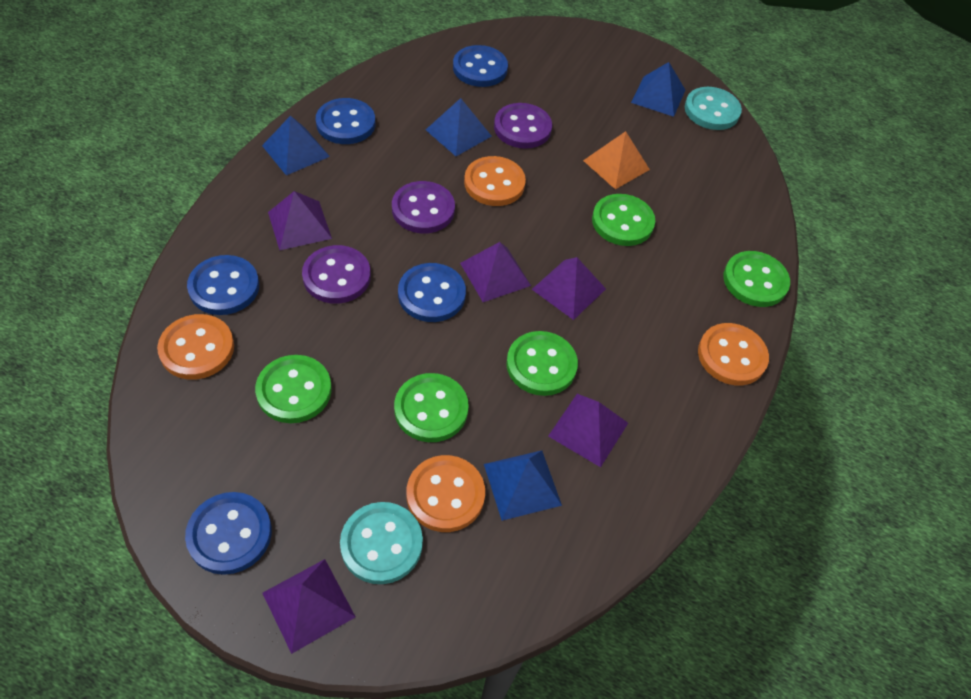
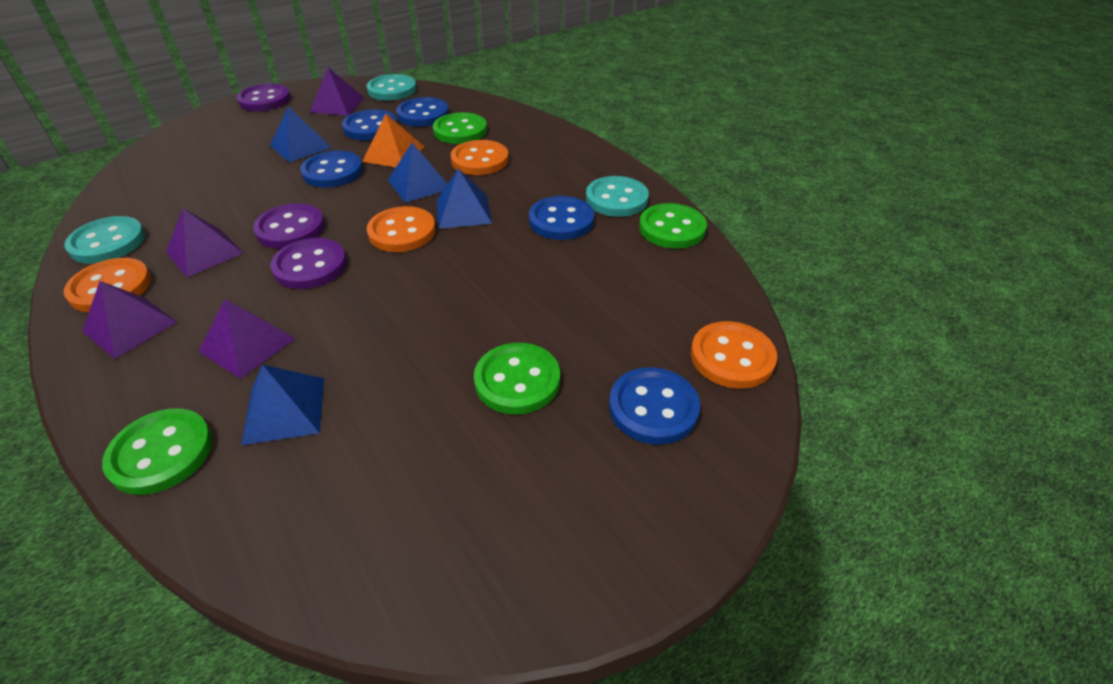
green button: 5 -> 4
purple pyramid: 5 -> 4
turquoise button: 2 -> 3

